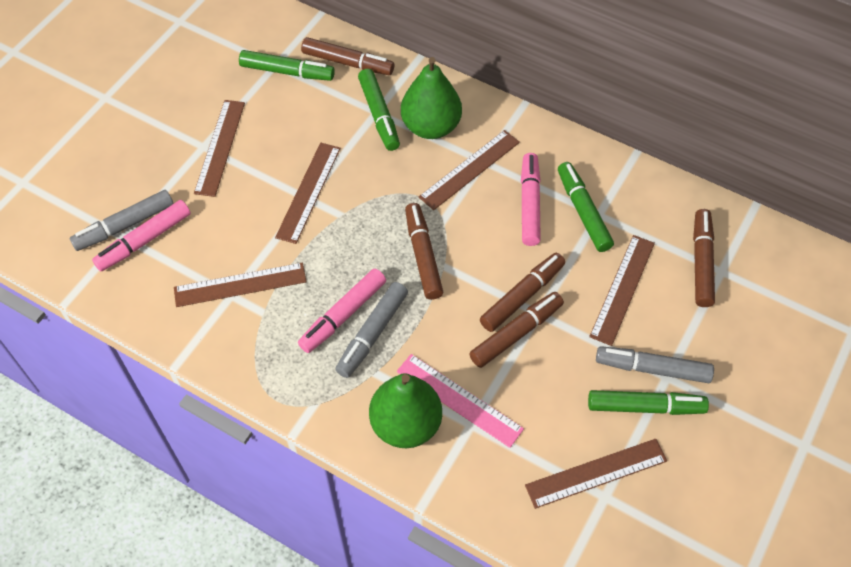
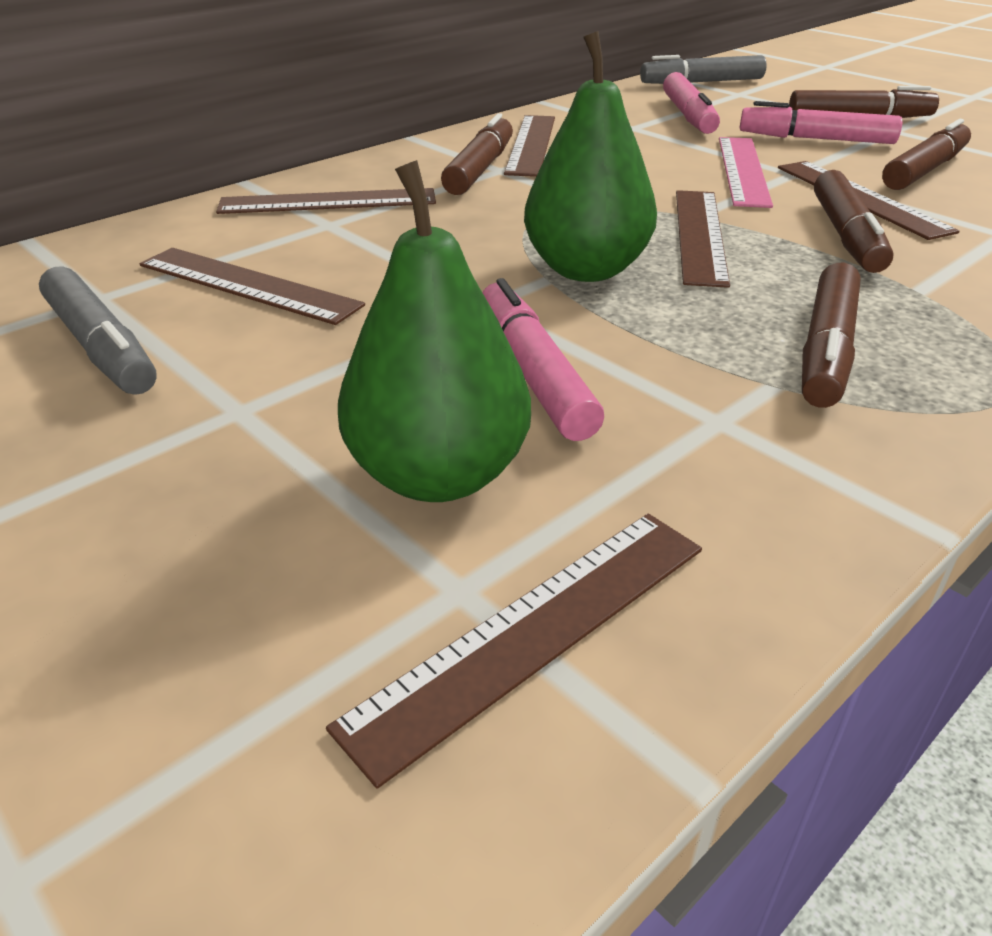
green marker: 4 -> 0
grey marker: 3 -> 2

